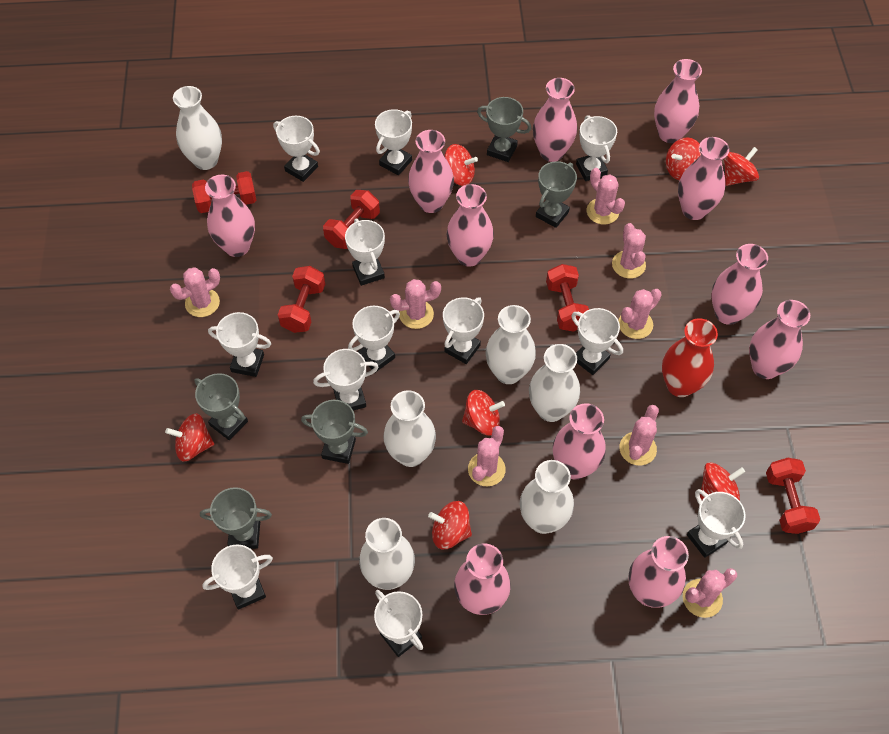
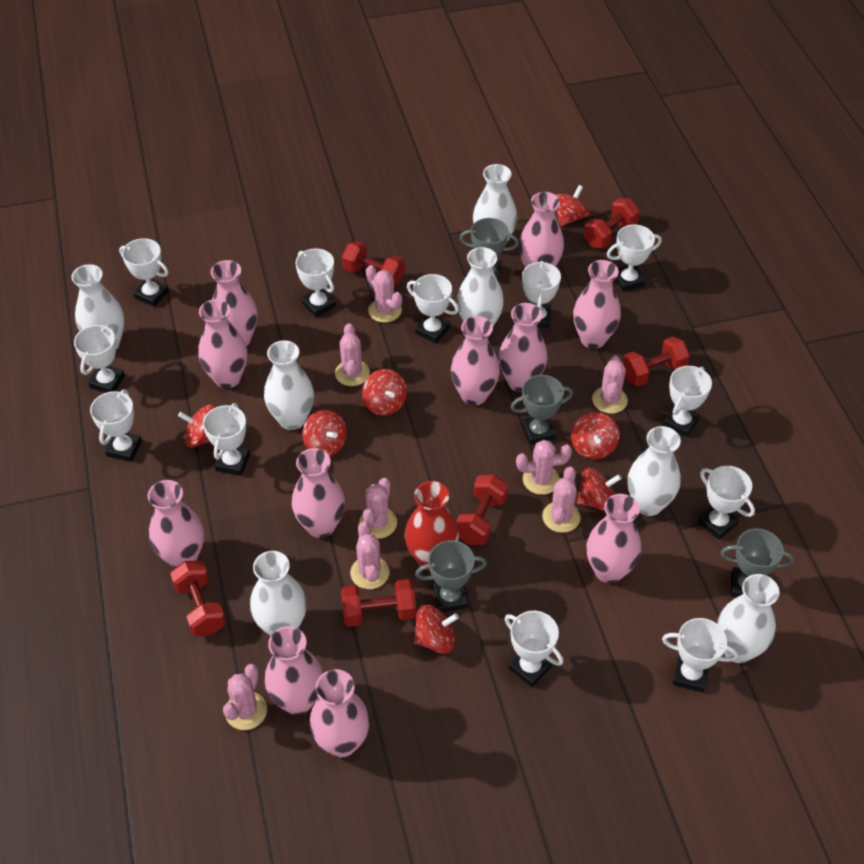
grey trophy: 5 -> 4
red dumbbell: 5 -> 6
white vase: 6 -> 7

